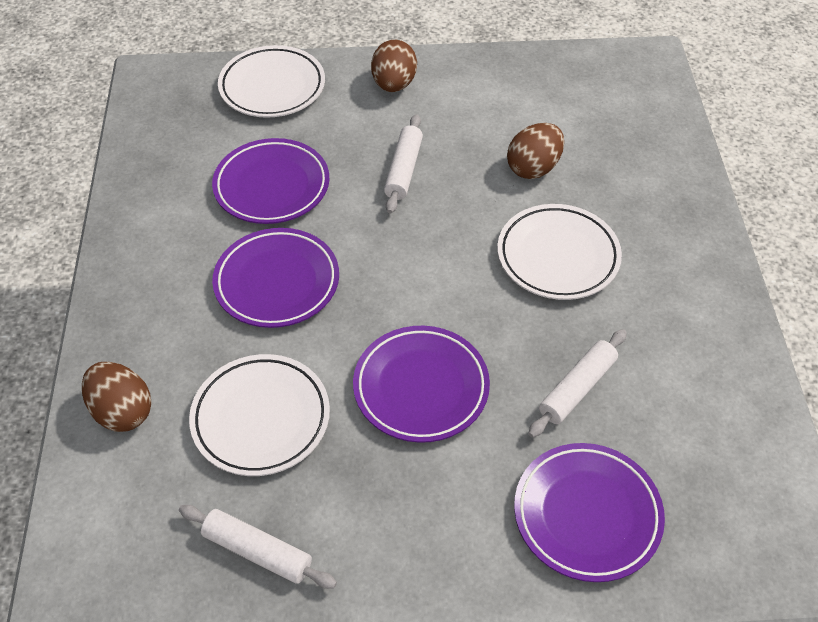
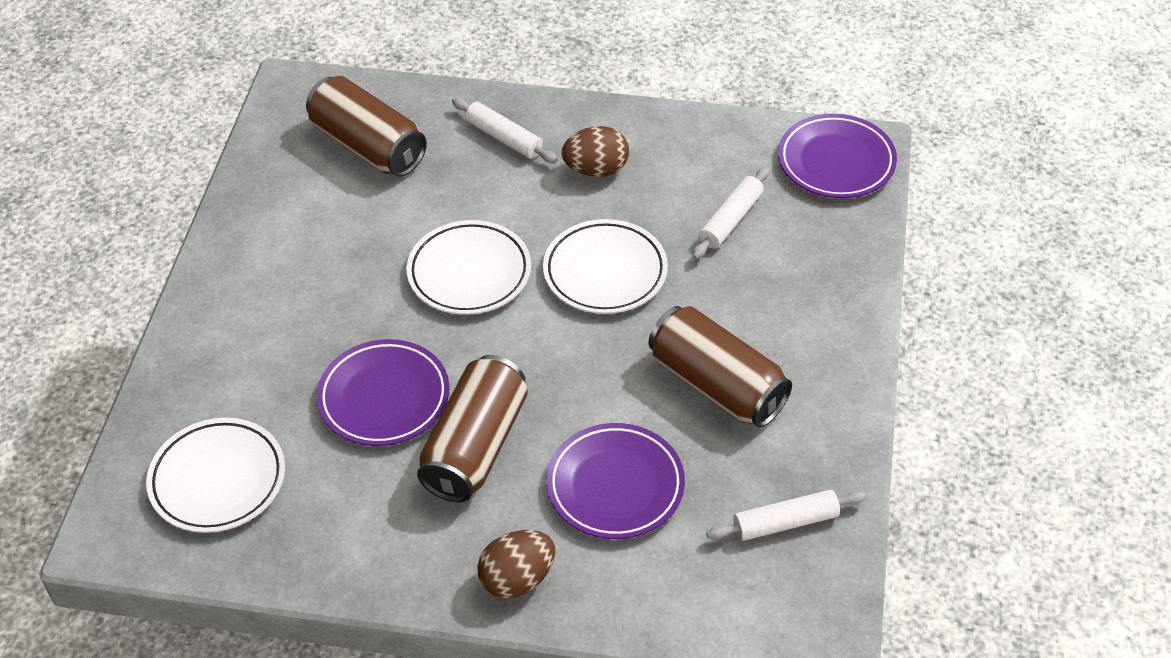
brown can: 0 -> 3
brown egg: 3 -> 2
purple plate: 4 -> 3

